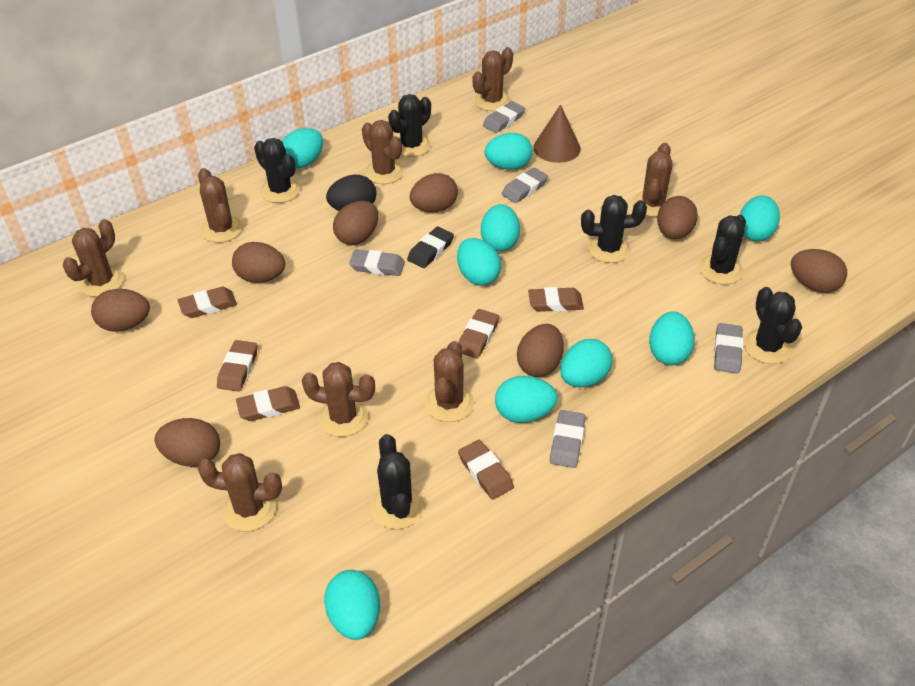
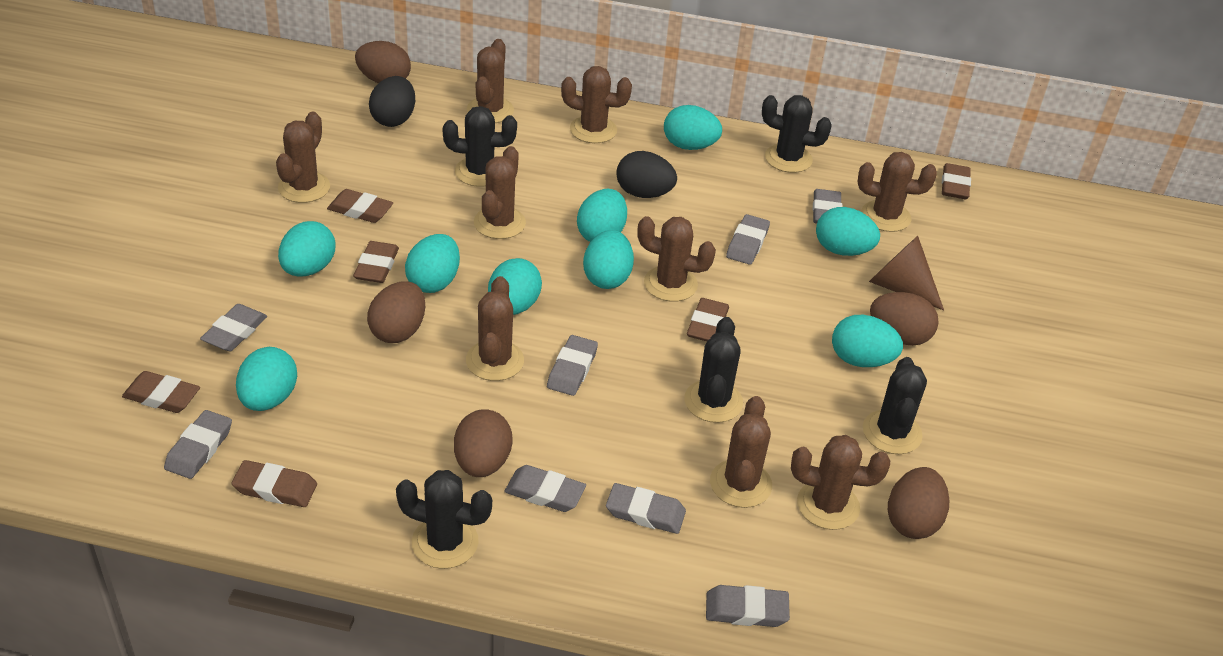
black cactus: 6 -> 5
black egg: 1 -> 2
black eraser: 1 -> 0
brown cactus: 8 -> 9
brown egg: 8 -> 5
grey eraser: 5 -> 8

